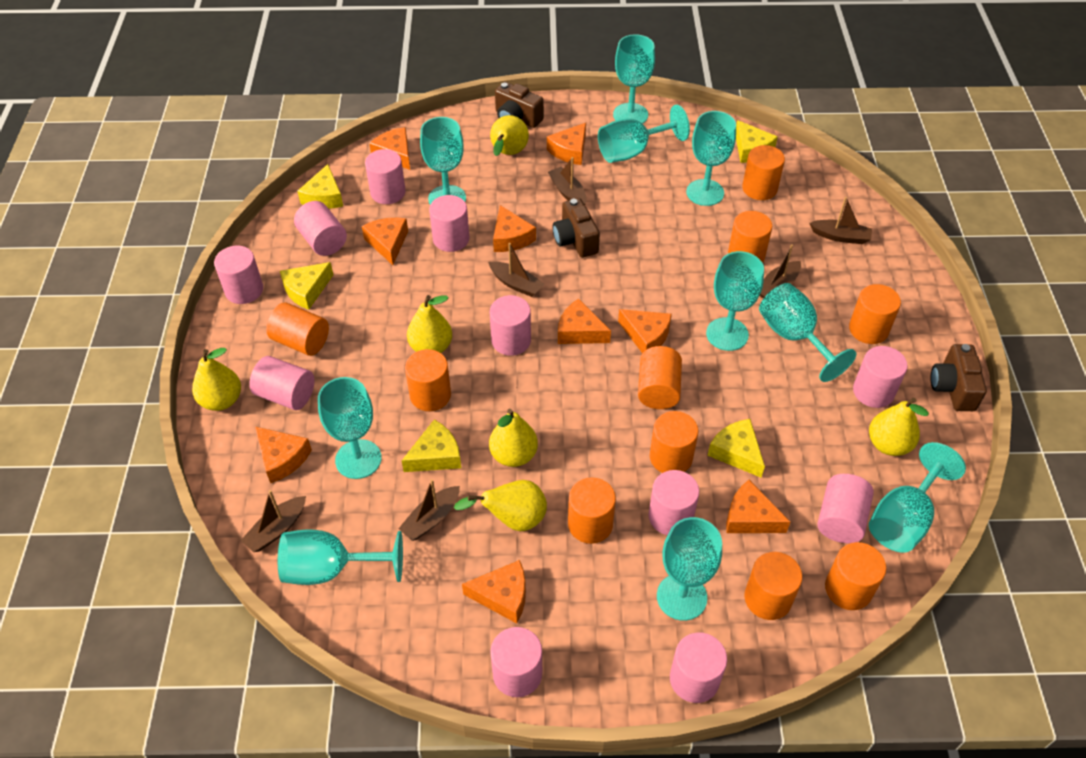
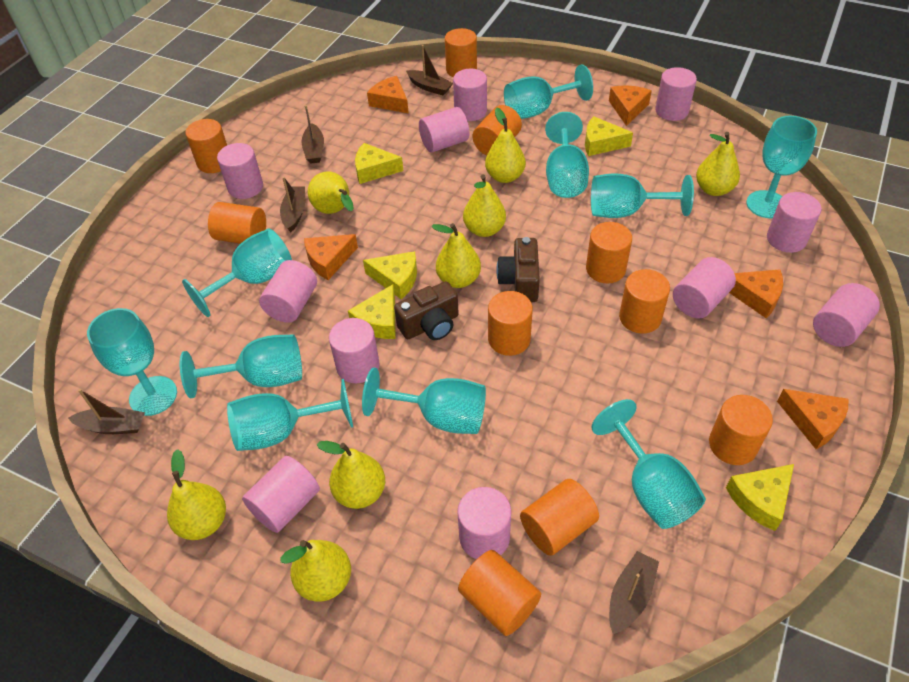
brown boat: 6 -> 5
brown camera: 3 -> 2
orange cheese: 9 -> 5
yellow pear: 6 -> 8

